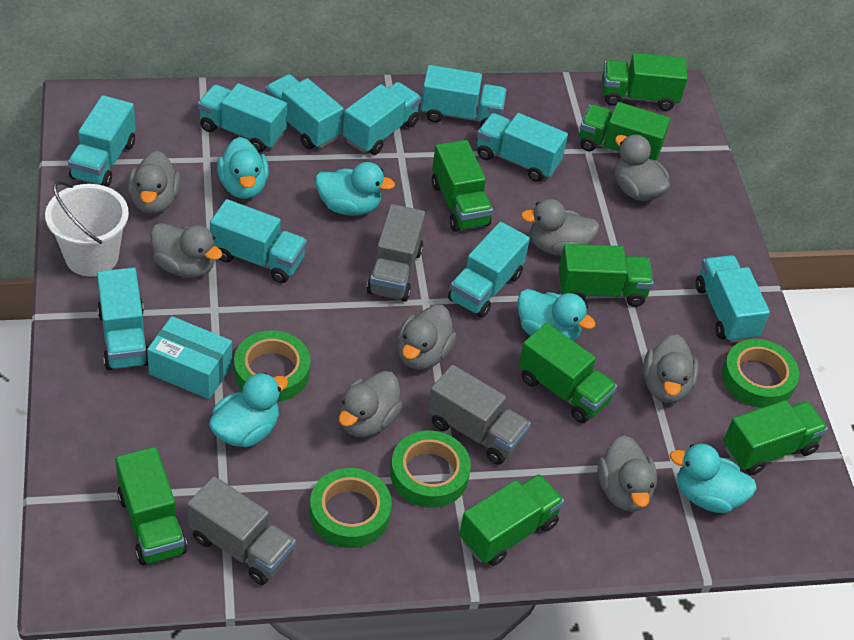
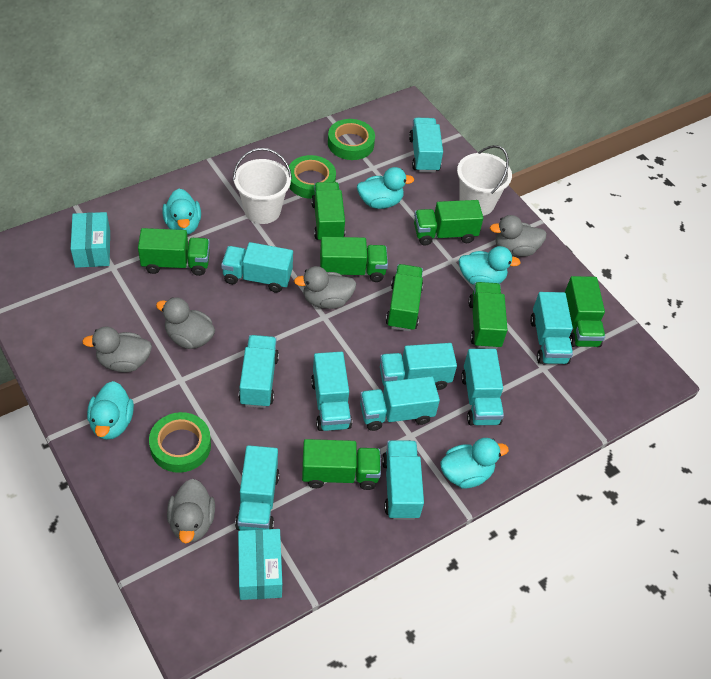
green tape: 4 -> 3
grey duck: 8 -> 5
grey truck: 3 -> 0
turquoise box: 1 -> 2
white bucket: 1 -> 2

